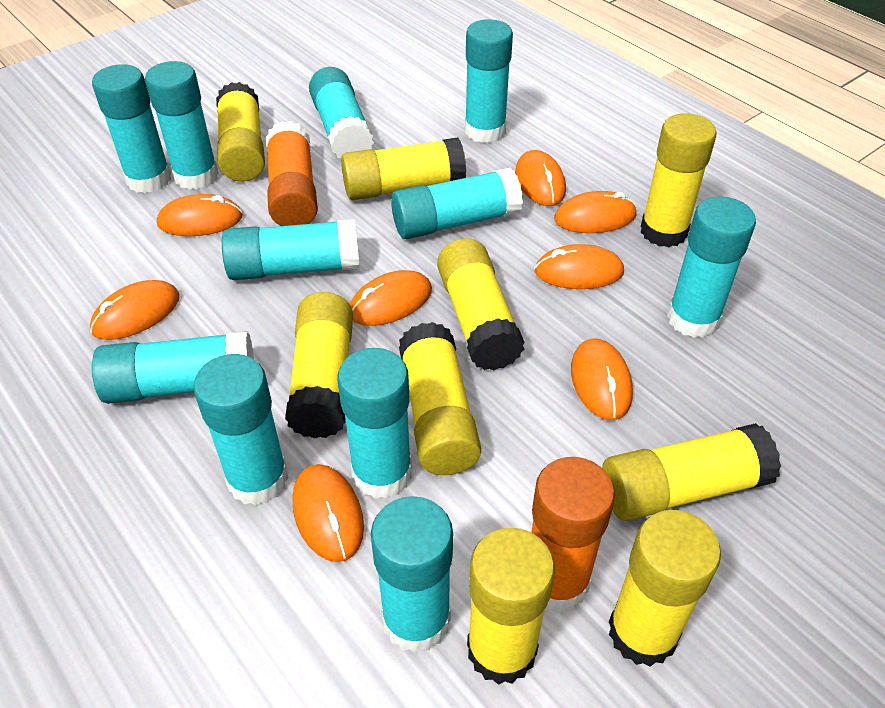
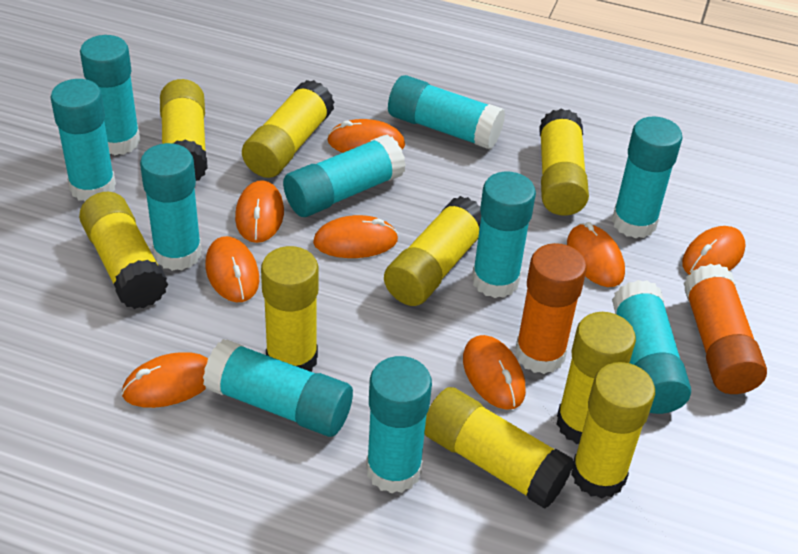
turquoise glue stick: 11 -> 10

